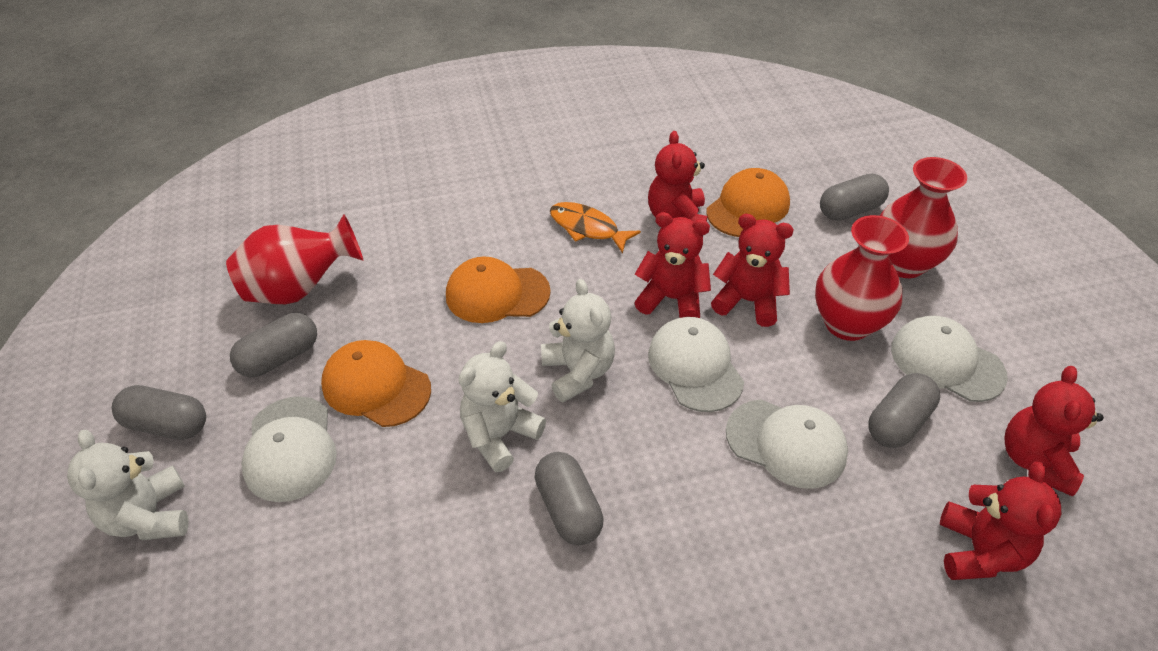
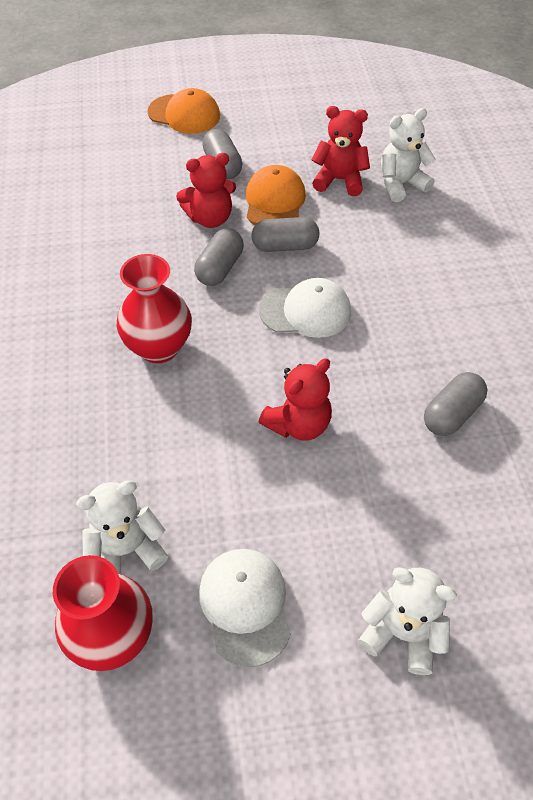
grey capsule: 5 -> 4
orange cap: 3 -> 2
orange fish: 1 -> 0
red teddy bear: 5 -> 3
red vase: 3 -> 2
white cap: 4 -> 2

